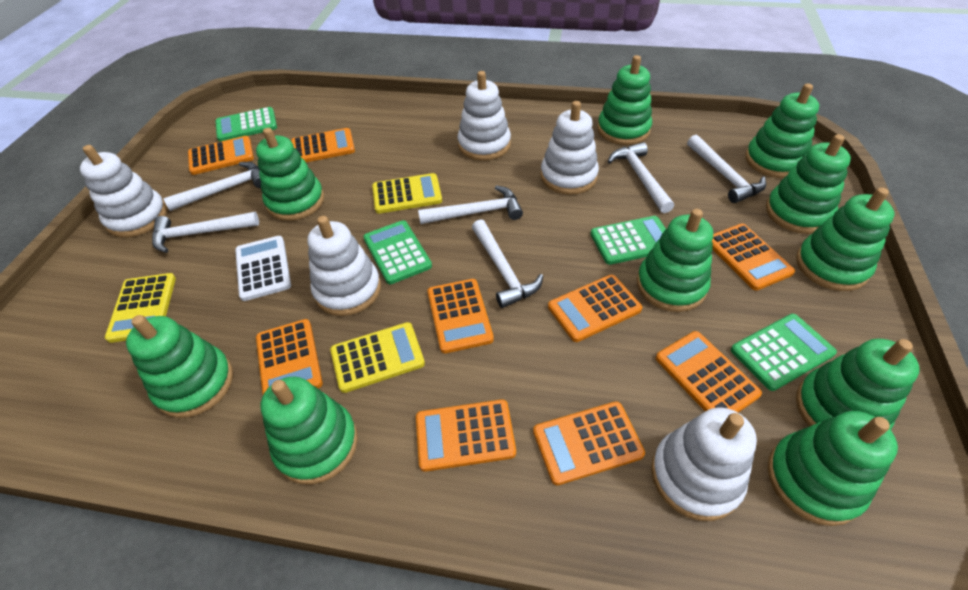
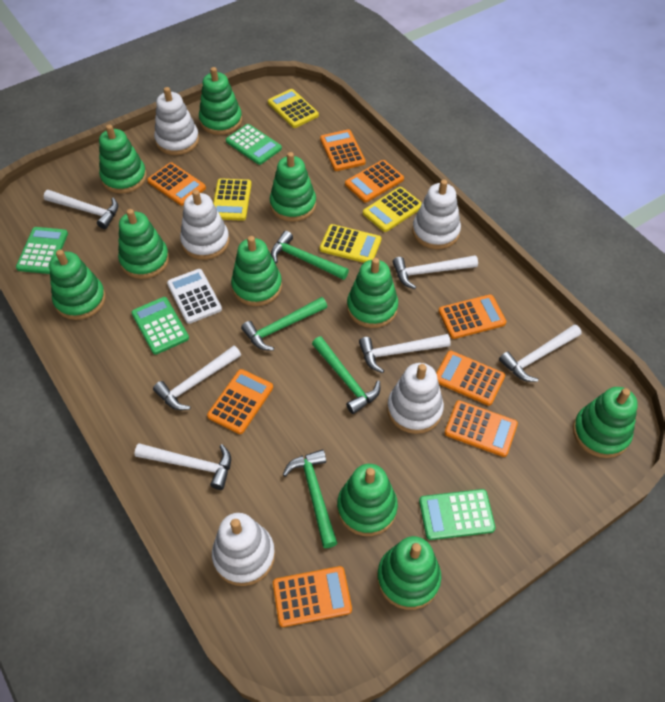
green hammer: 0 -> 4
orange calculator: 9 -> 8
yellow calculator: 3 -> 4

